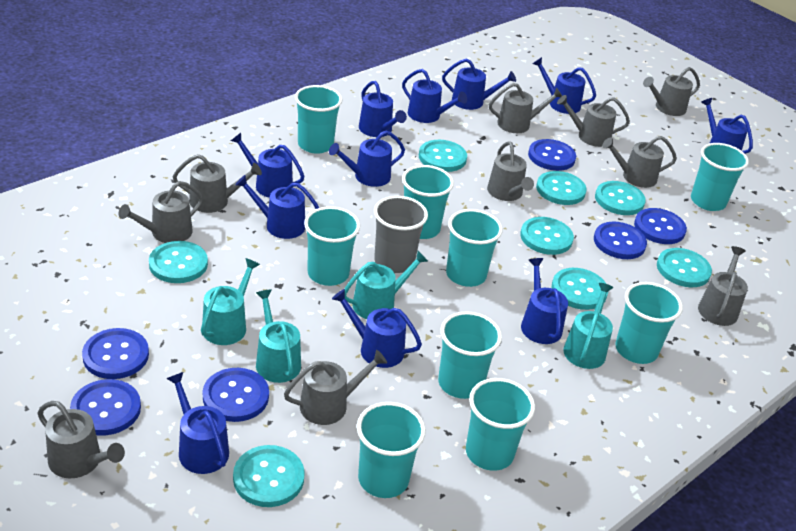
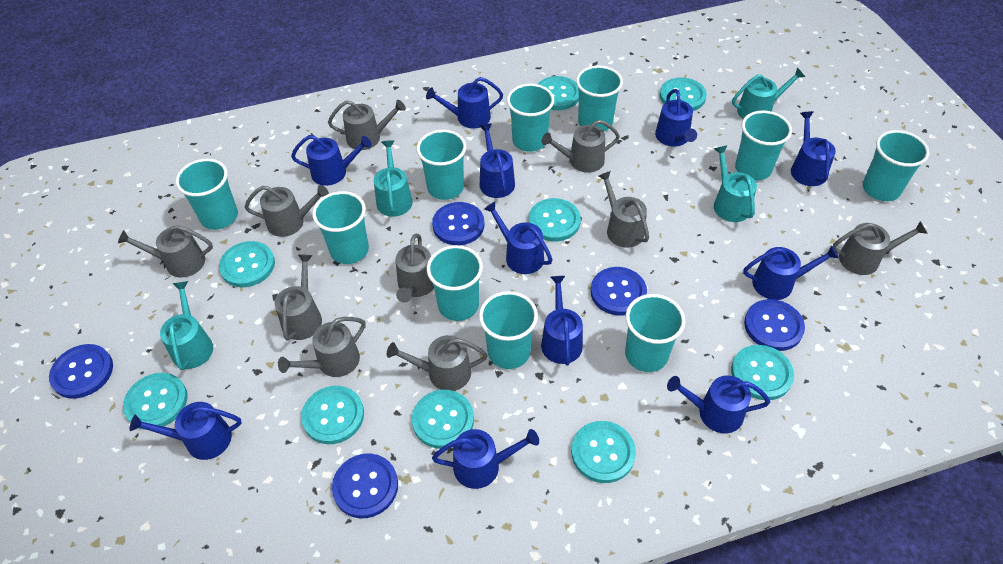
blue button: 6 -> 5
grey cup: 1 -> 0
turquoise button: 8 -> 9
turquoise cup: 9 -> 10

